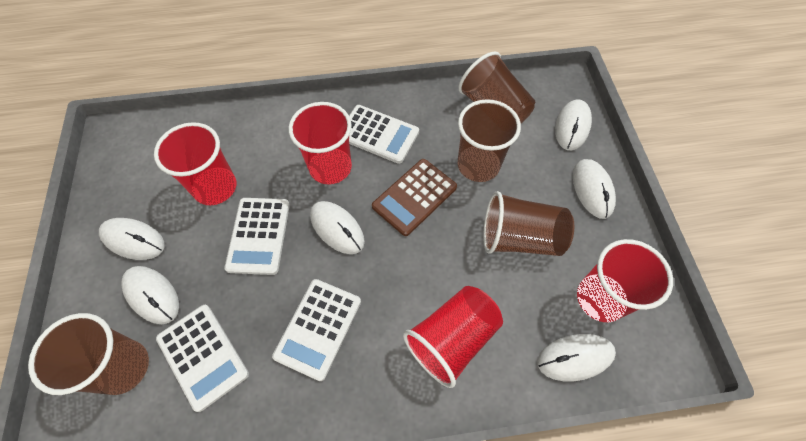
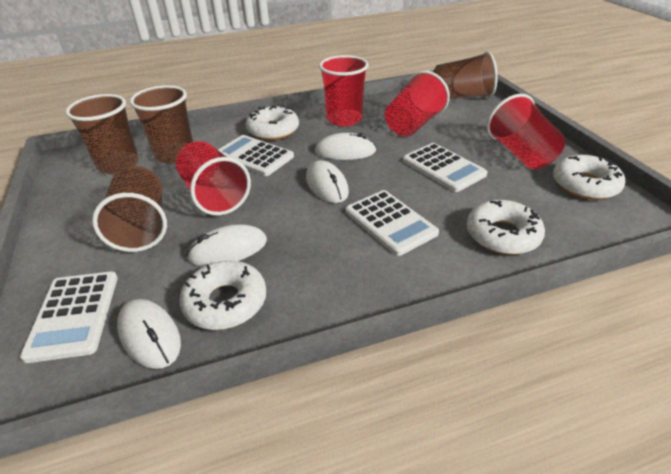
brown calculator: 1 -> 0
white donut: 0 -> 4
white mouse: 6 -> 4

